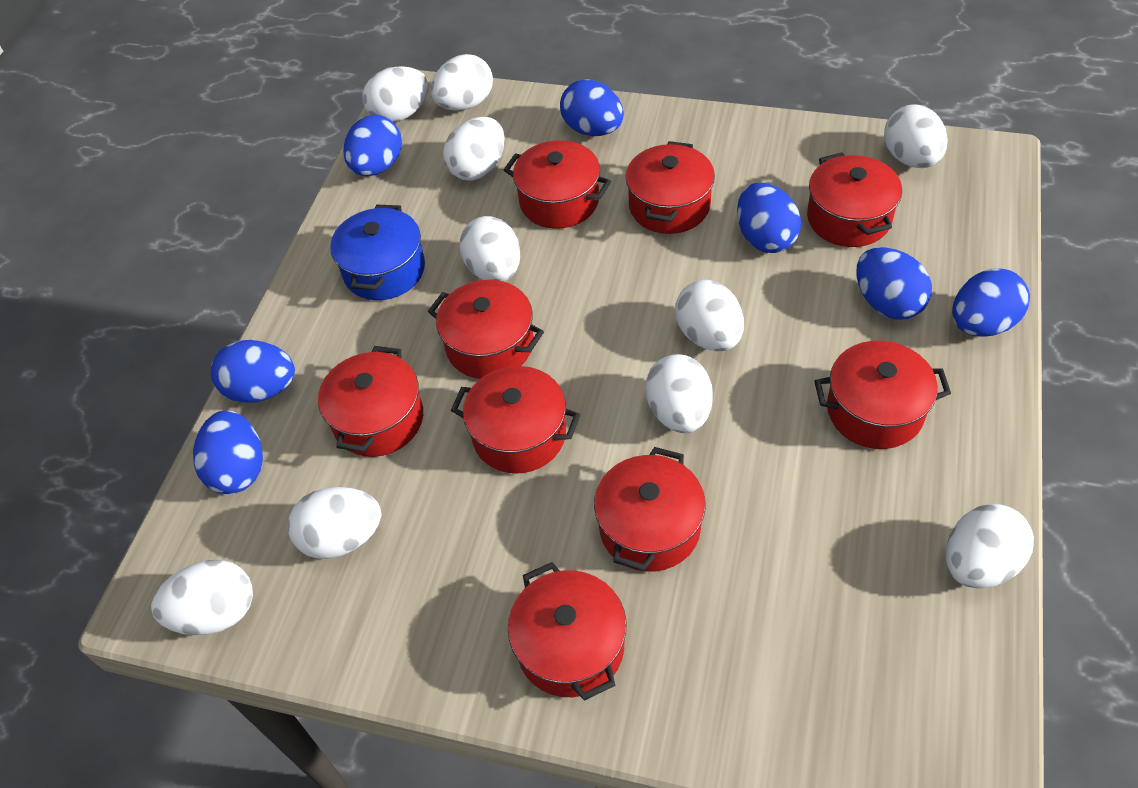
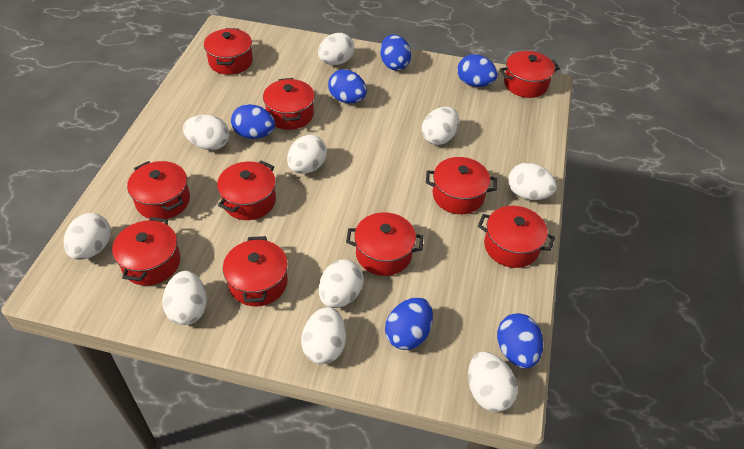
blue egg: 7 -> 6
blue pot: 1 -> 0
red pot: 9 -> 10

